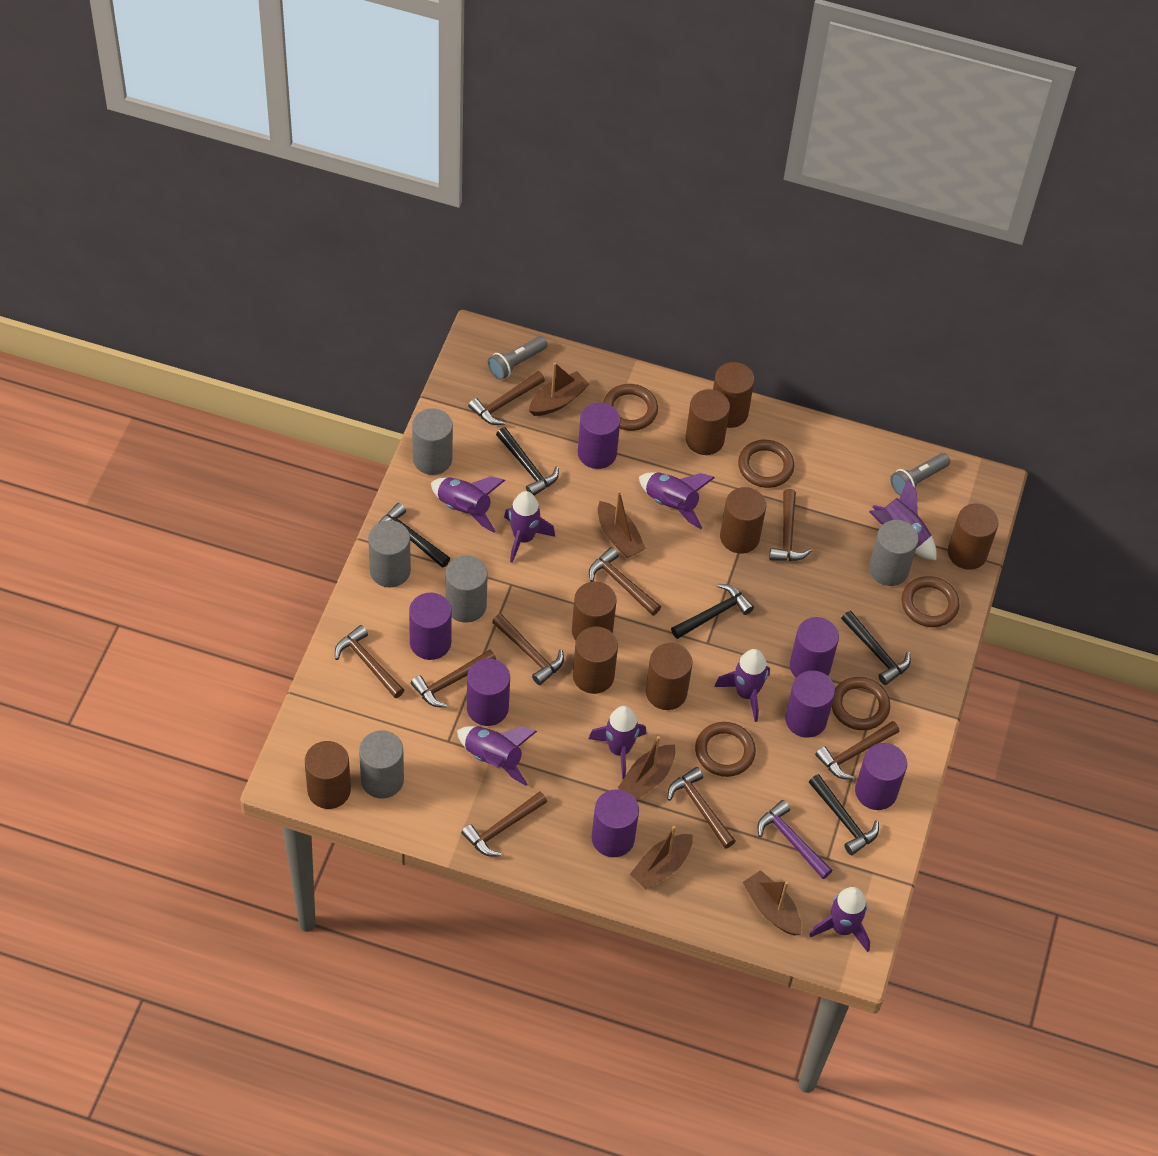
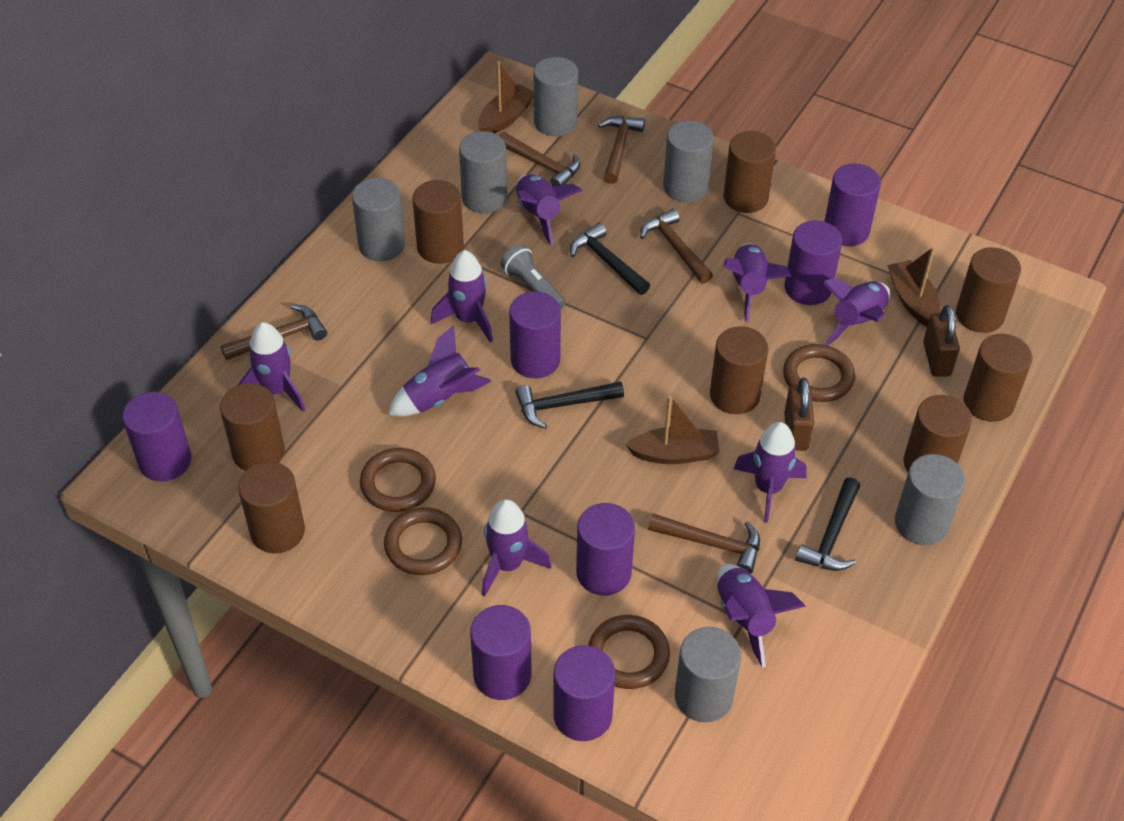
black hammer: 5 -> 3
brown boat: 5 -> 3
brown hammer: 9 -> 5
brown padlock: 0 -> 2
brown ring: 5 -> 4
grey cylinder: 5 -> 6
grey flashlight: 2 -> 1
purple hammer: 1 -> 0
purple rocket: 8 -> 9

